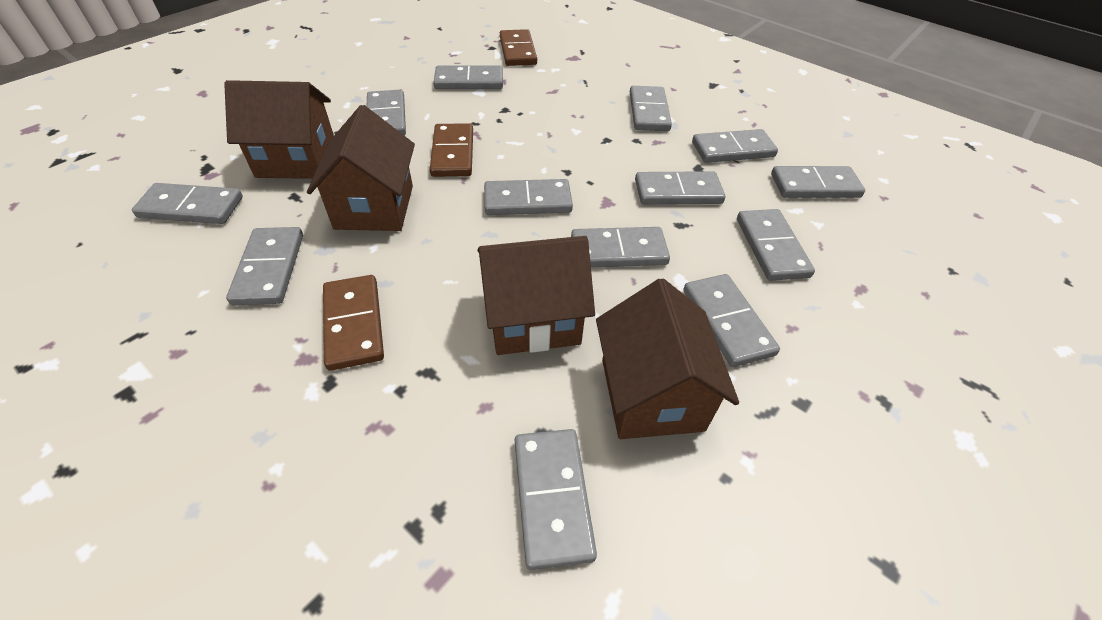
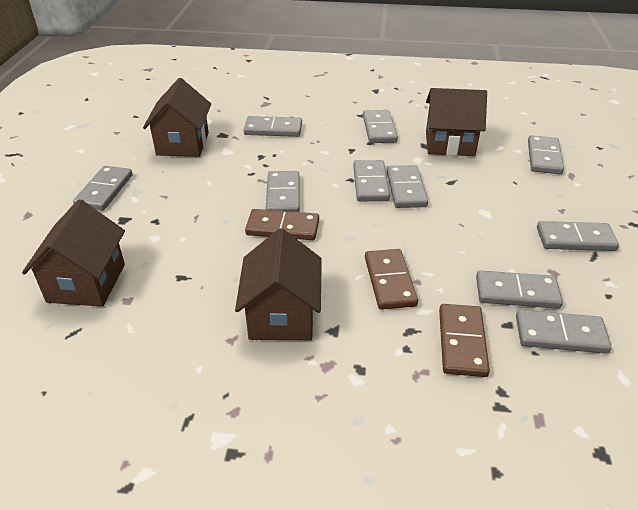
grey domino: 13 -> 10

